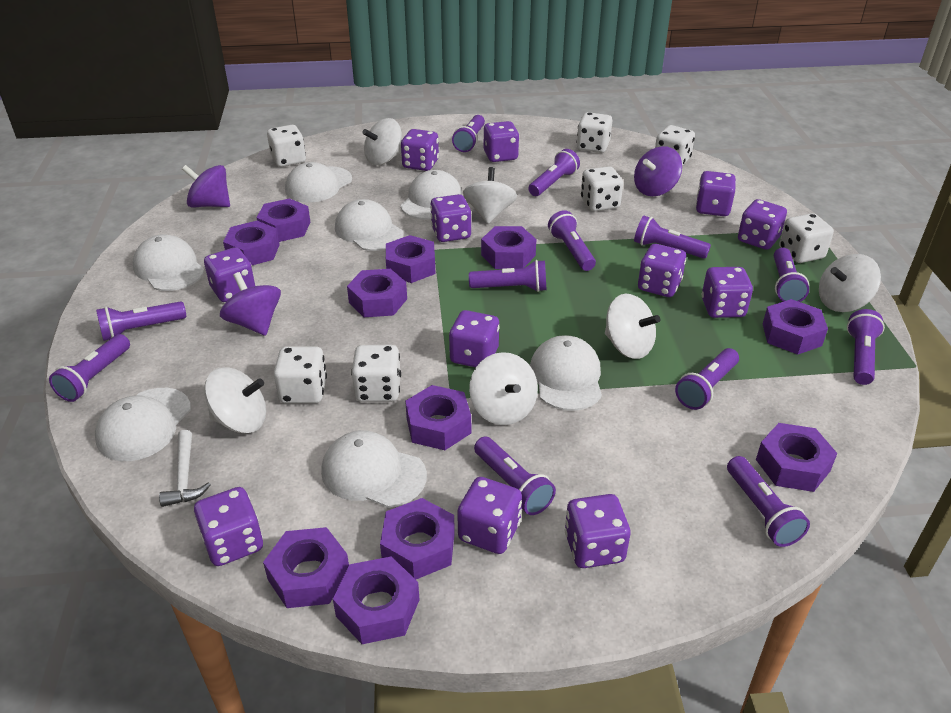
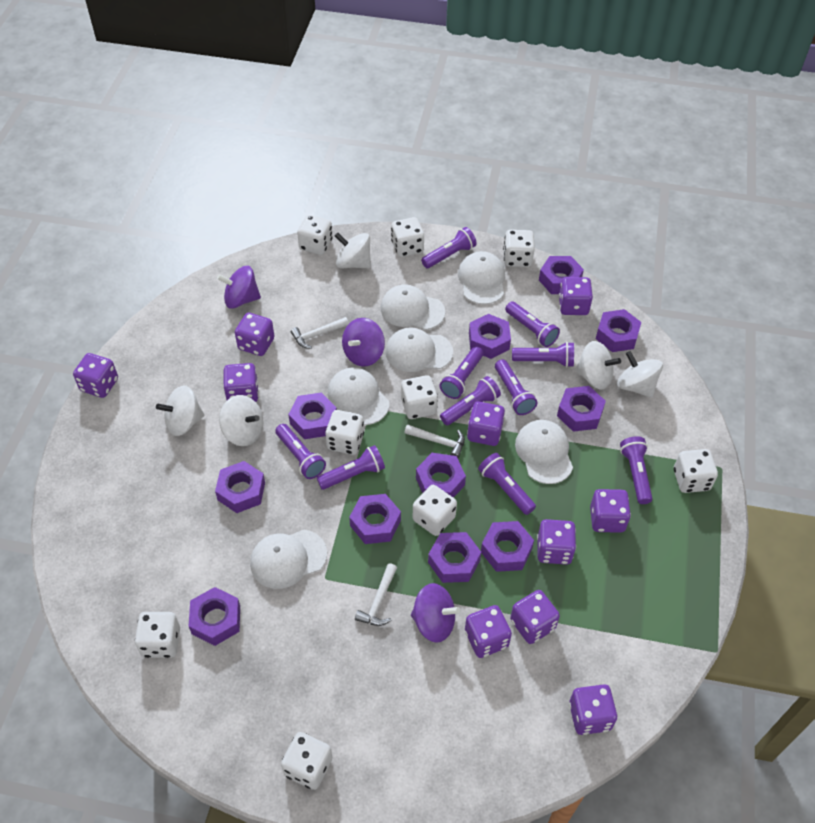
purple dice: 12 -> 10
purple flashlight: 12 -> 10
white cap: 7 -> 6
white dice: 7 -> 9
white hammer: 1 -> 3
white spinning top: 6 -> 5

